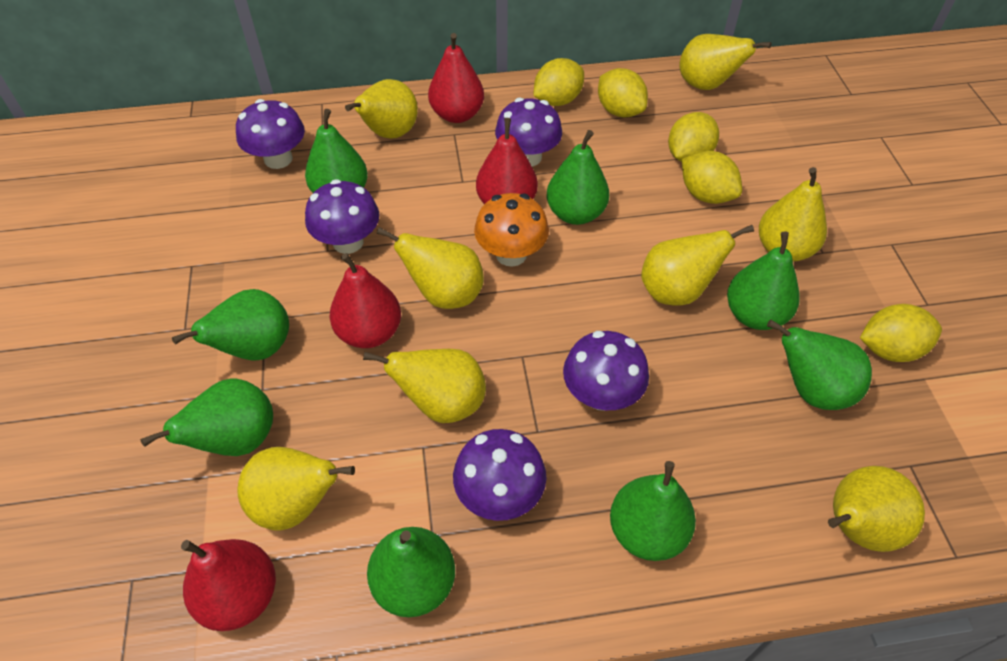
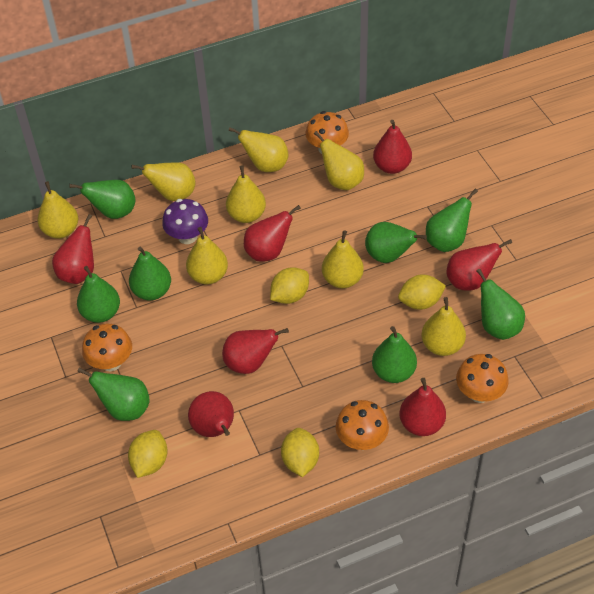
orange mushroom: 1 -> 4
purple mushroom: 5 -> 1
red pear: 4 -> 7
yellow lemon: 5 -> 4

